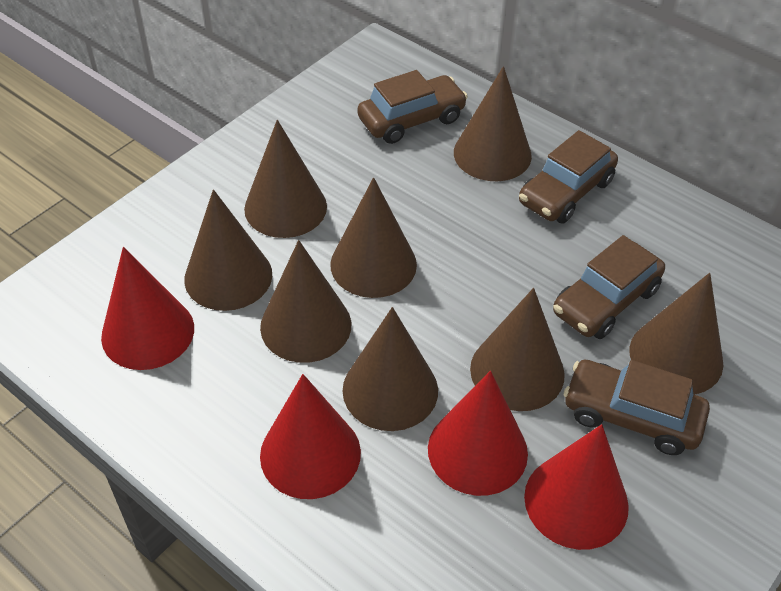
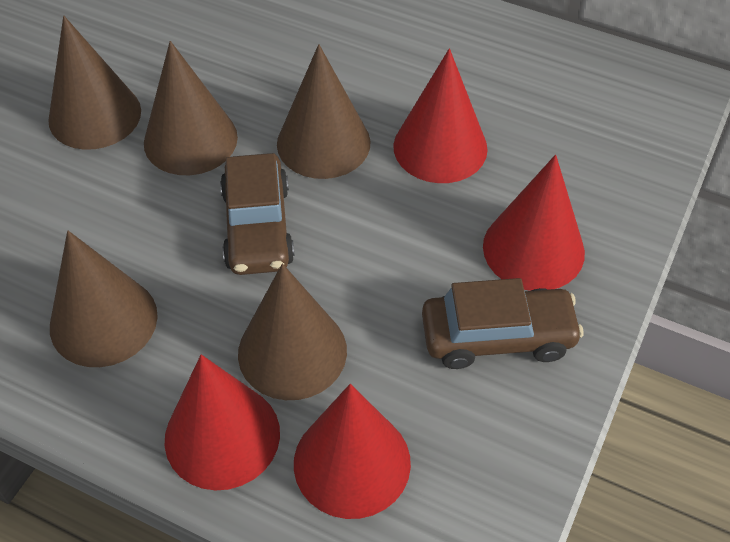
brown car: 4 -> 2
brown cone: 8 -> 5

